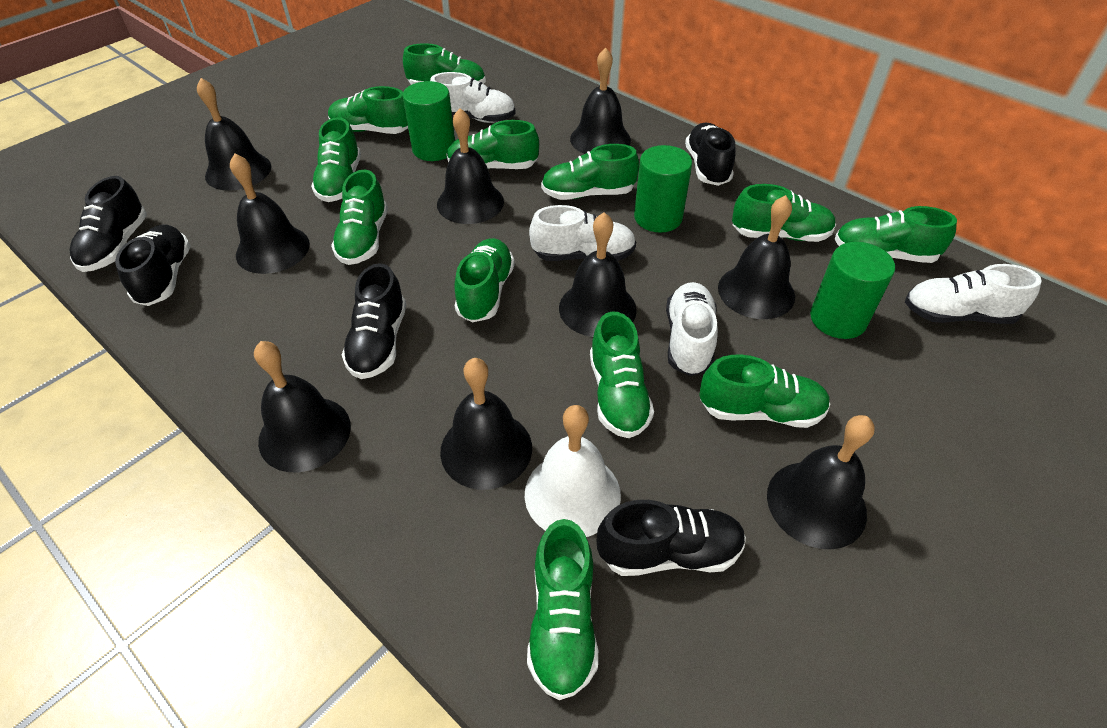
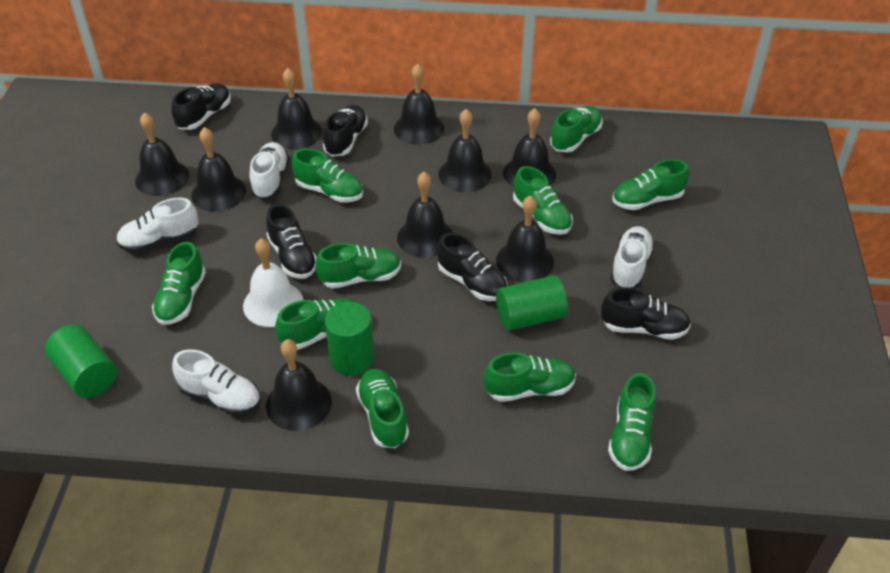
green shoe: 12 -> 10

